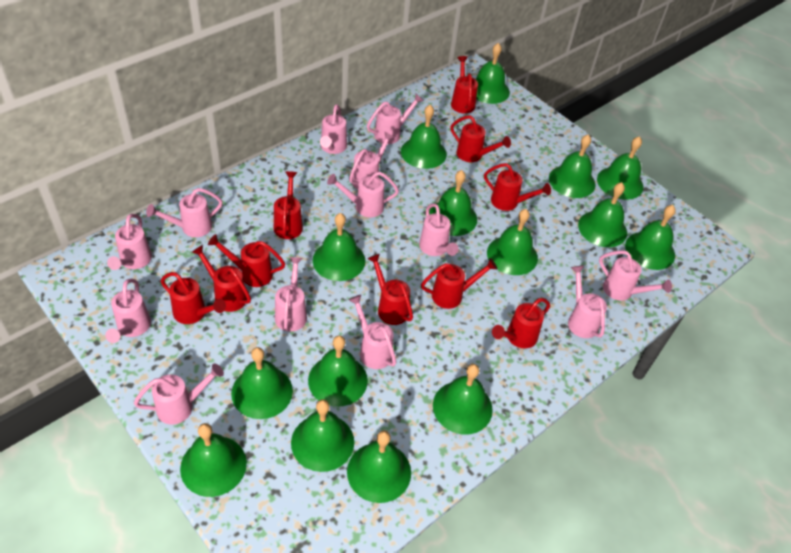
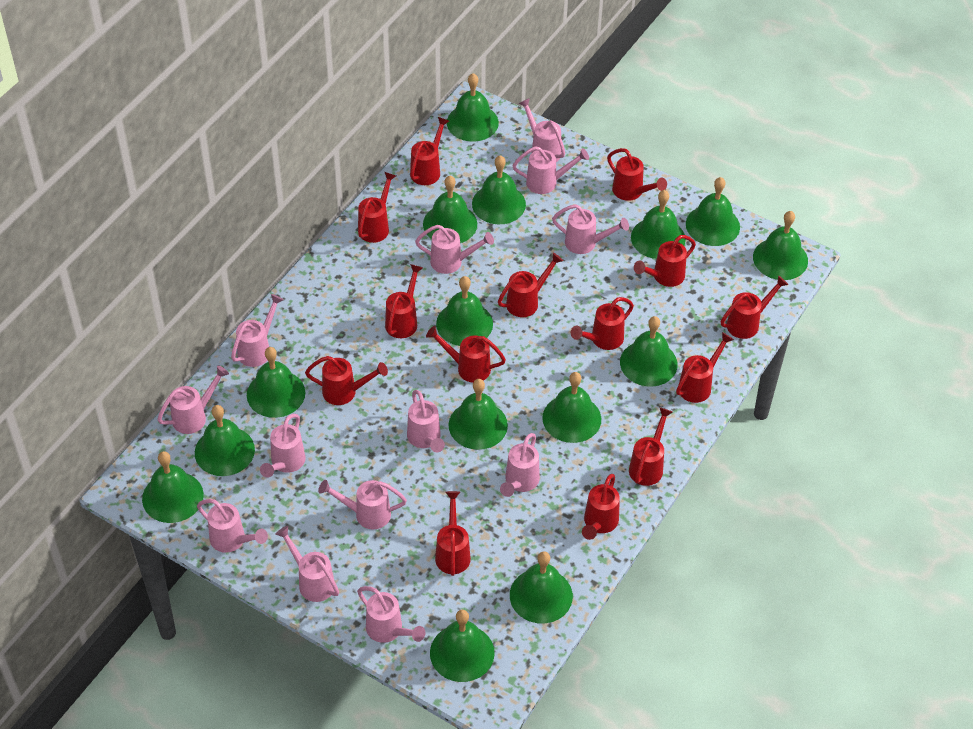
red watering can: 10 -> 14

